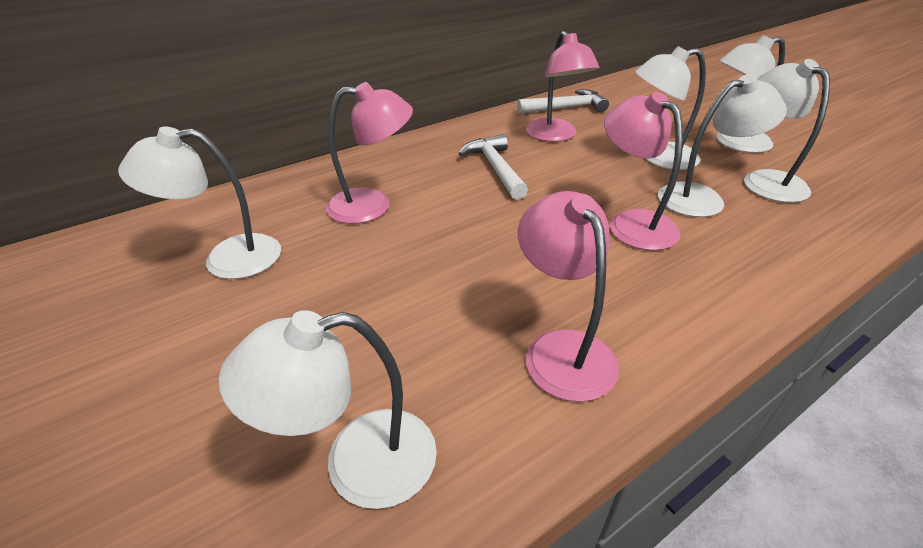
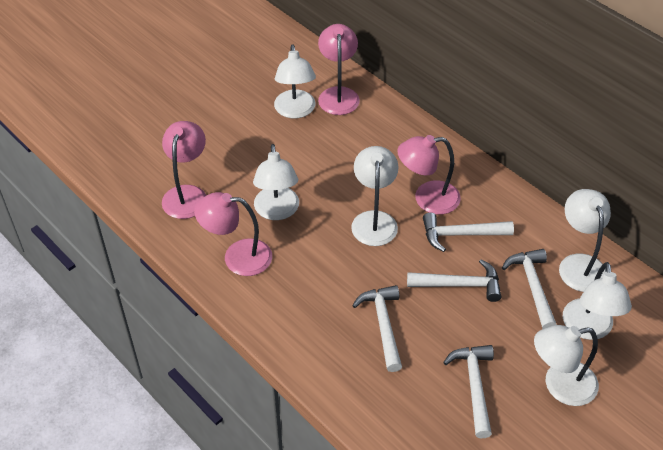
white hammer: 2 -> 5

